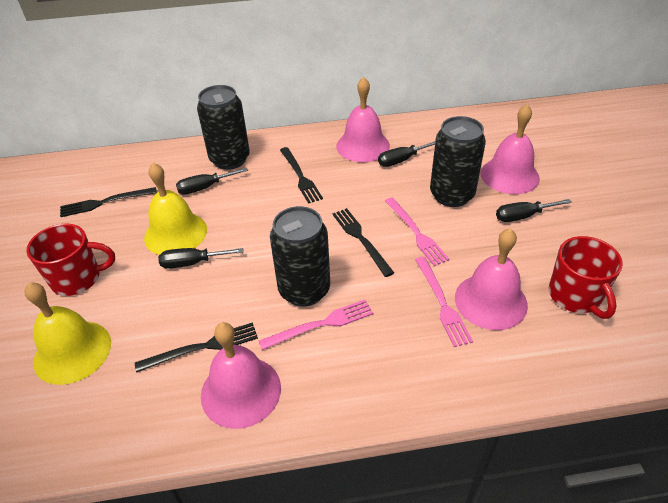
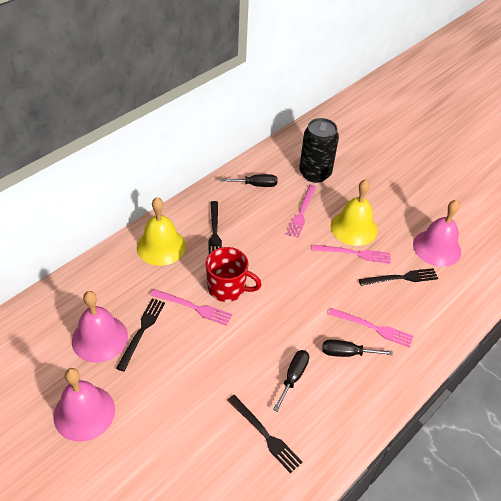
black can: 3 -> 1
black screwdriver: 4 -> 3
pink bell: 4 -> 3
pink fork: 3 -> 4
red mug: 2 -> 1

